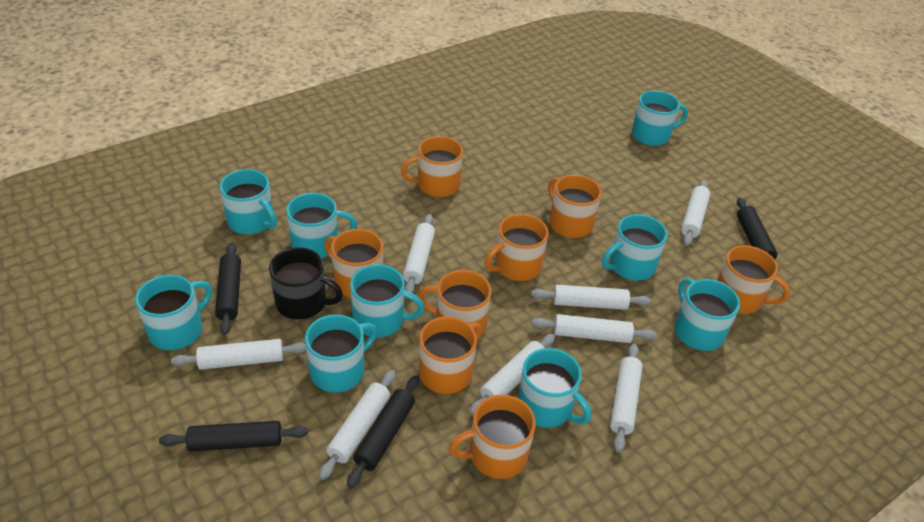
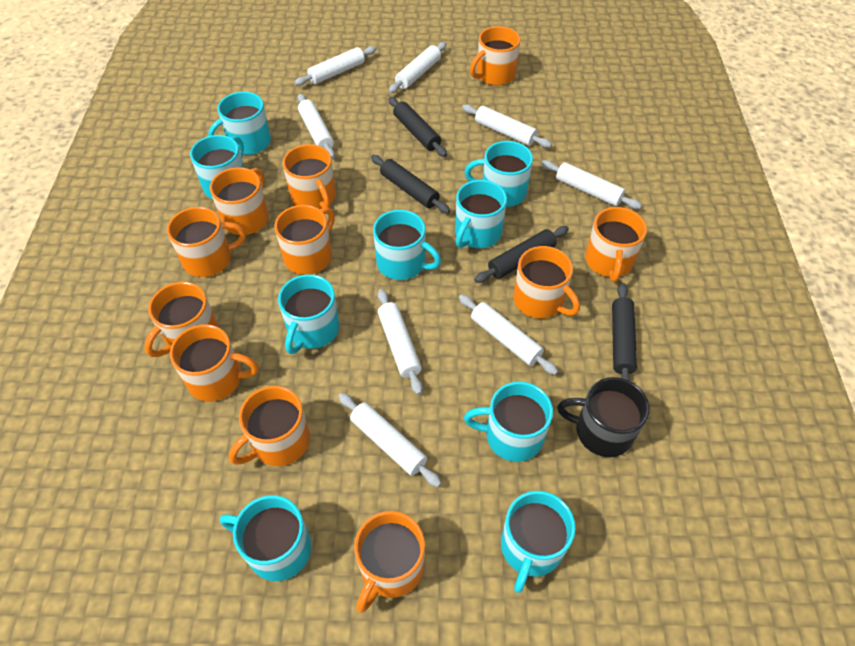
orange mug: 8 -> 11

